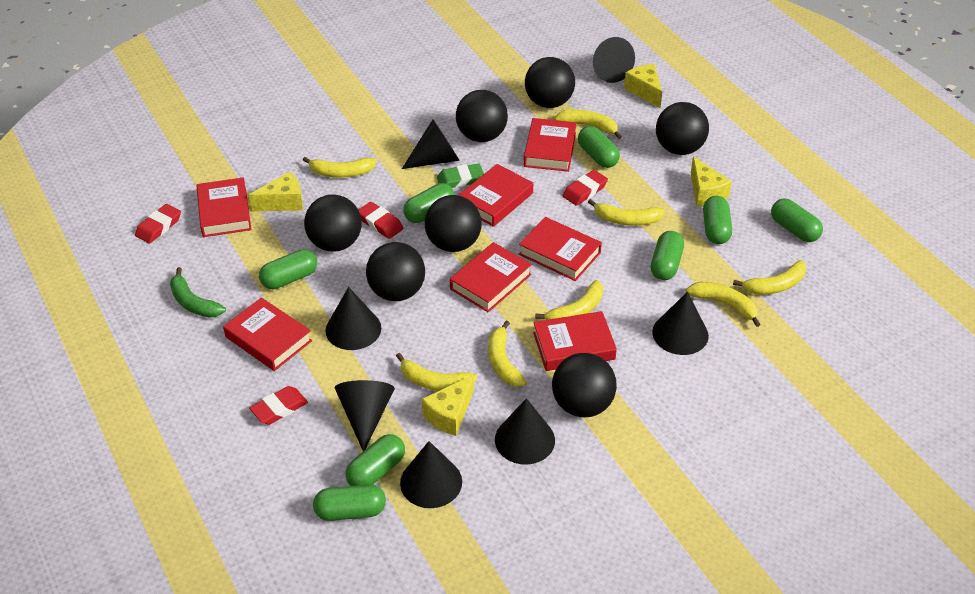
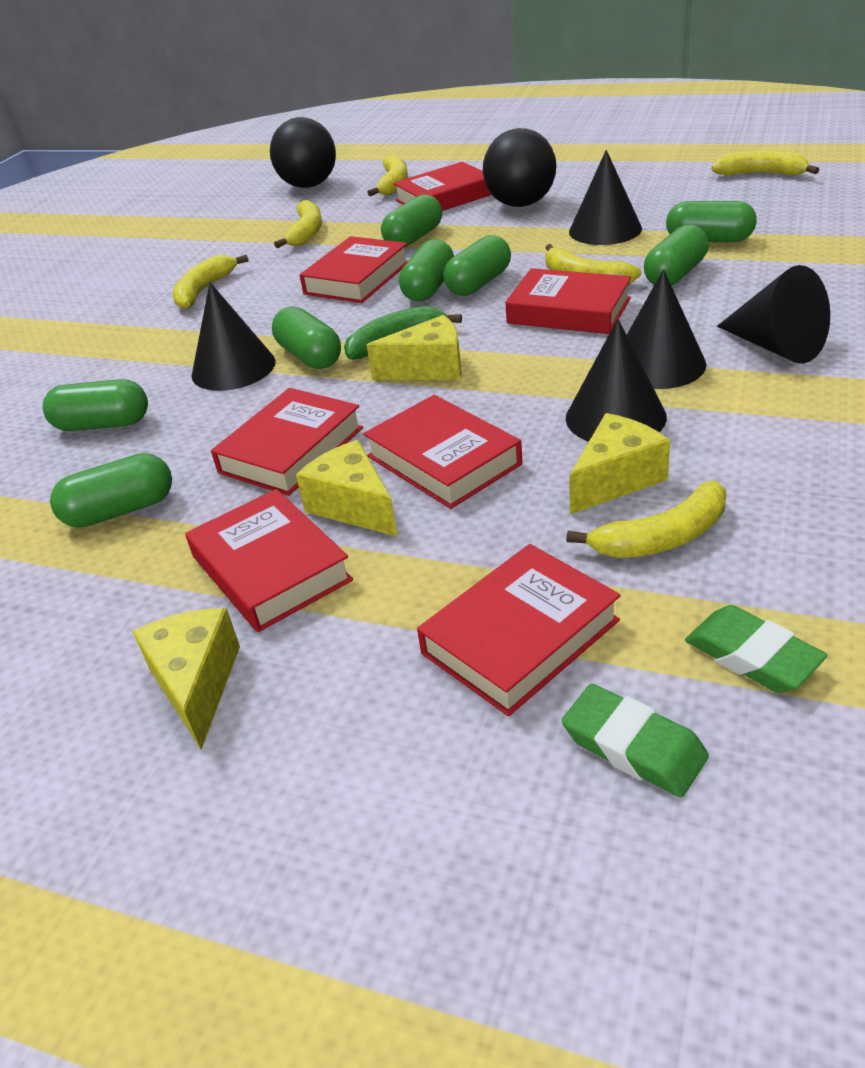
black ball: 7 -> 2
black cone: 7 -> 5
green eraser: 1 -> 2
red eraser: 4 -> 0
yellow banana: 8 -> 6

